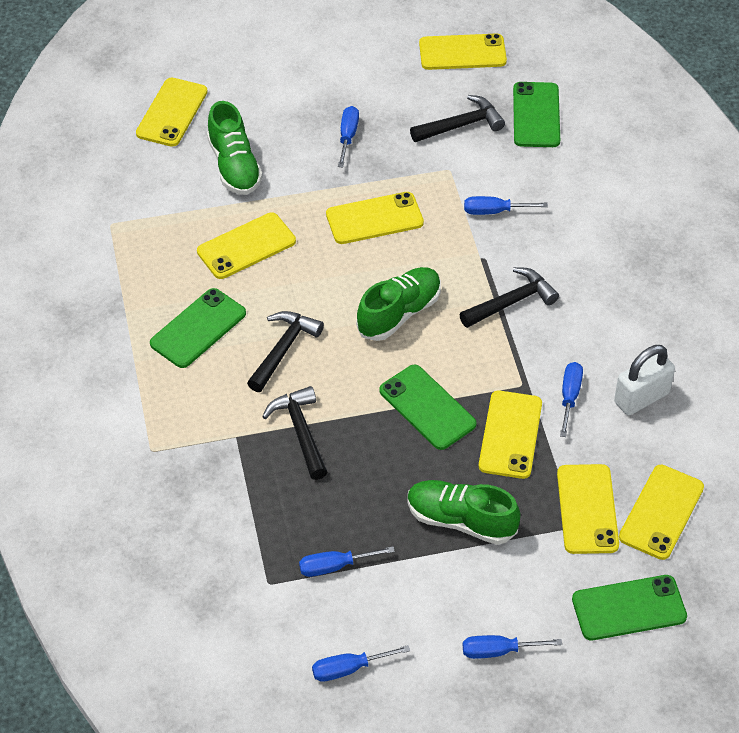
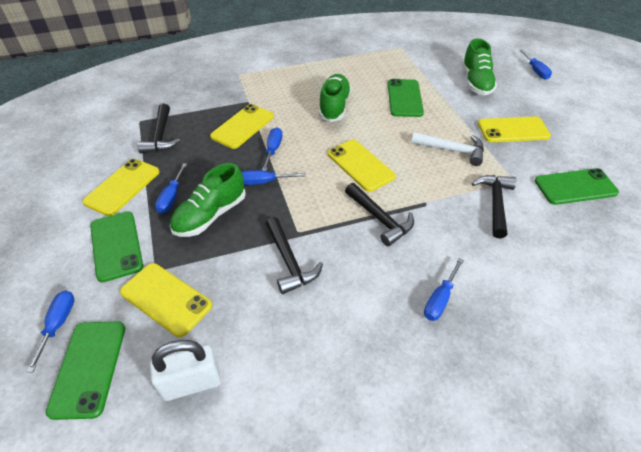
white hammer: 0 -> 1
yellow phone: 7 -> 5

